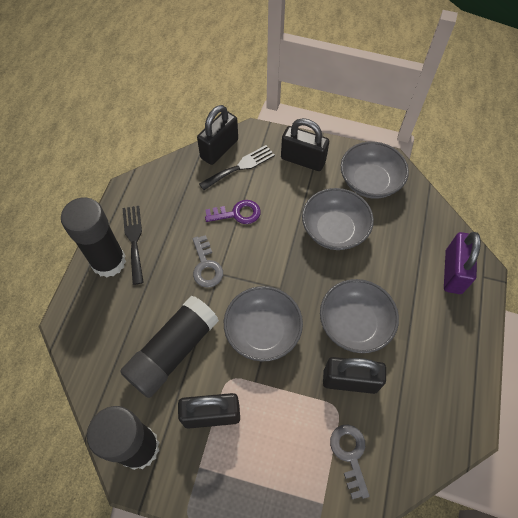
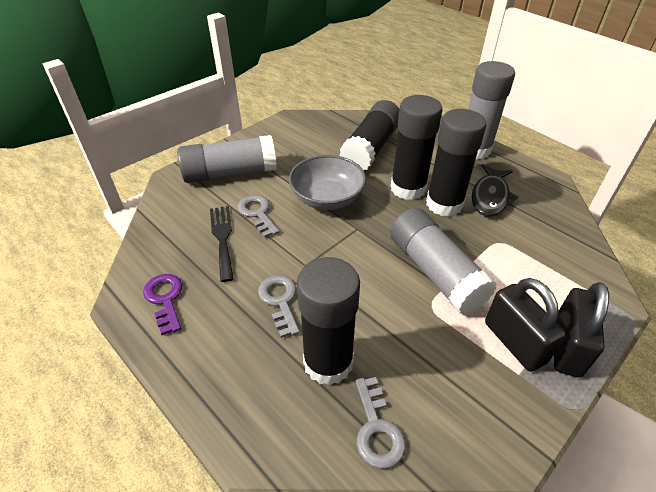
black fish: 0 -> 1
black fork: 2 -> 1
black glue stick: 3 -> 4
black padlock: 4 -> 2
grey bowl: 4 -> 1
grey glue stick: 0 -> 3
grey key: 2 -> 3
purple padlock: 1 -> 0

